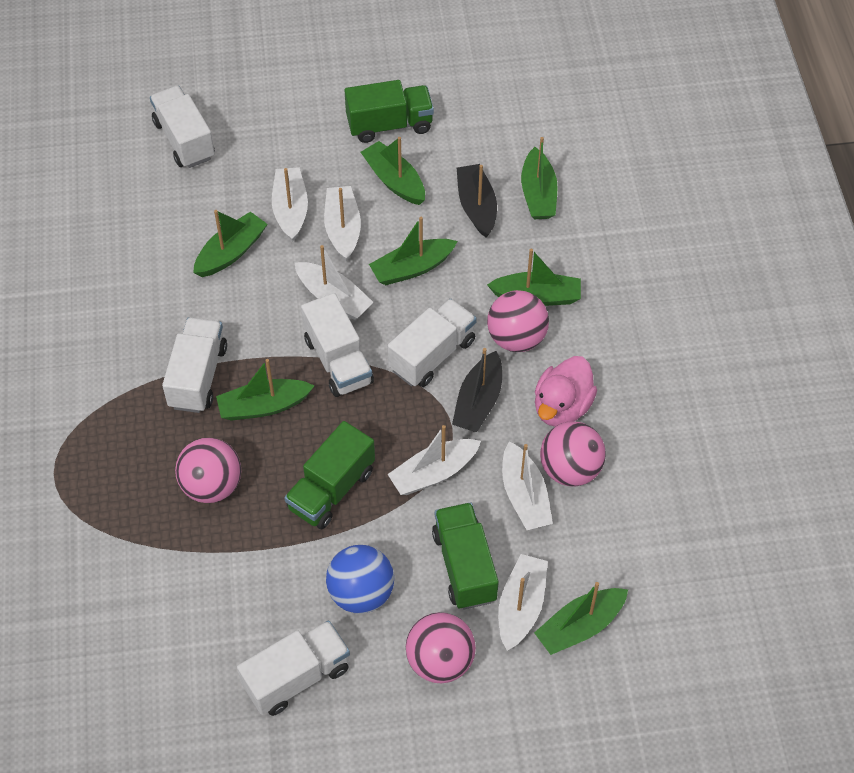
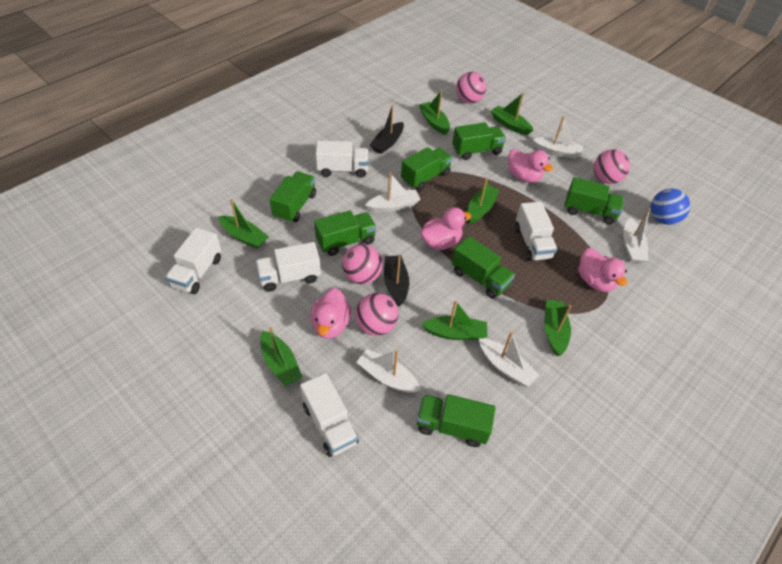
green truck: 3 -> 7
pink duck: 1 -> 4
white boat: 6 -> 5

